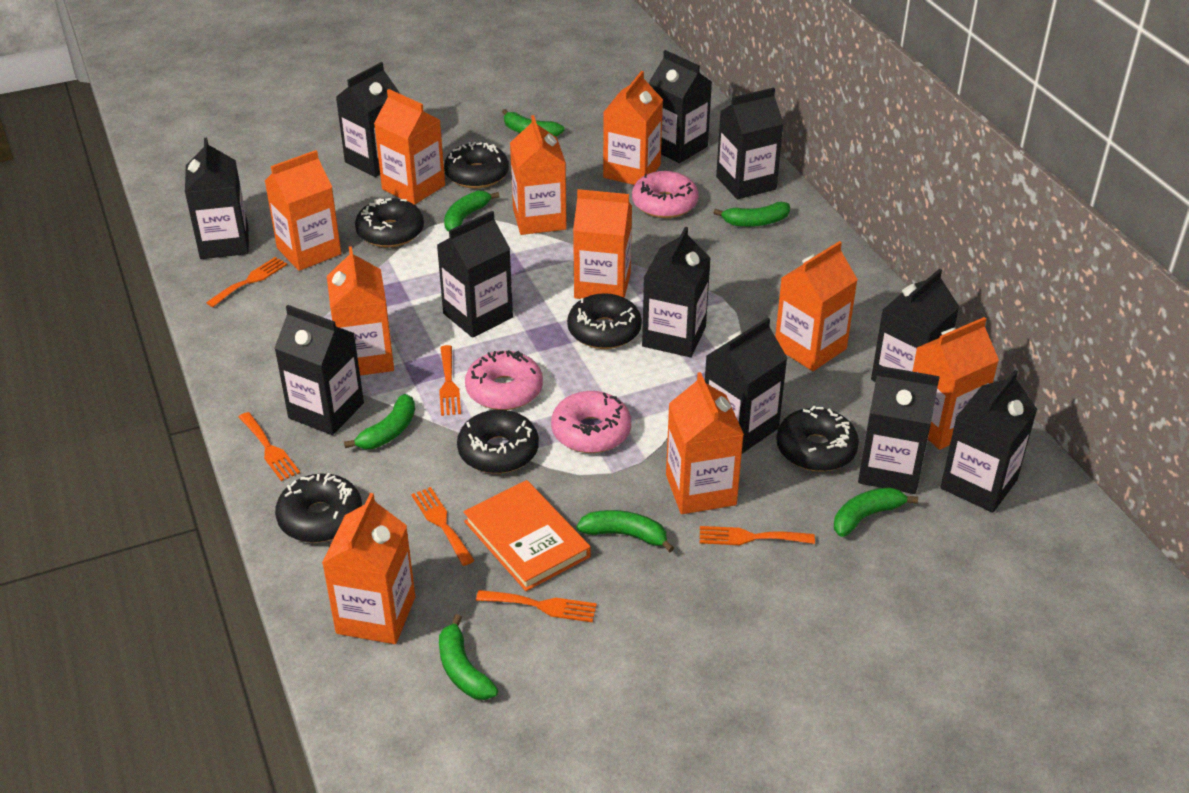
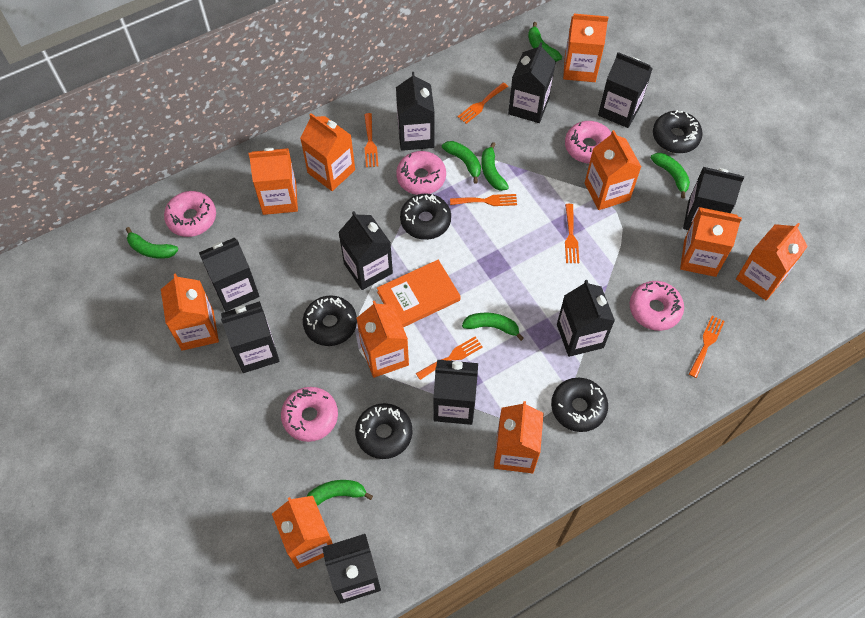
black carton: 11 -> 10
black donut: 6 -> 5
pink donut: 3 -> 5

